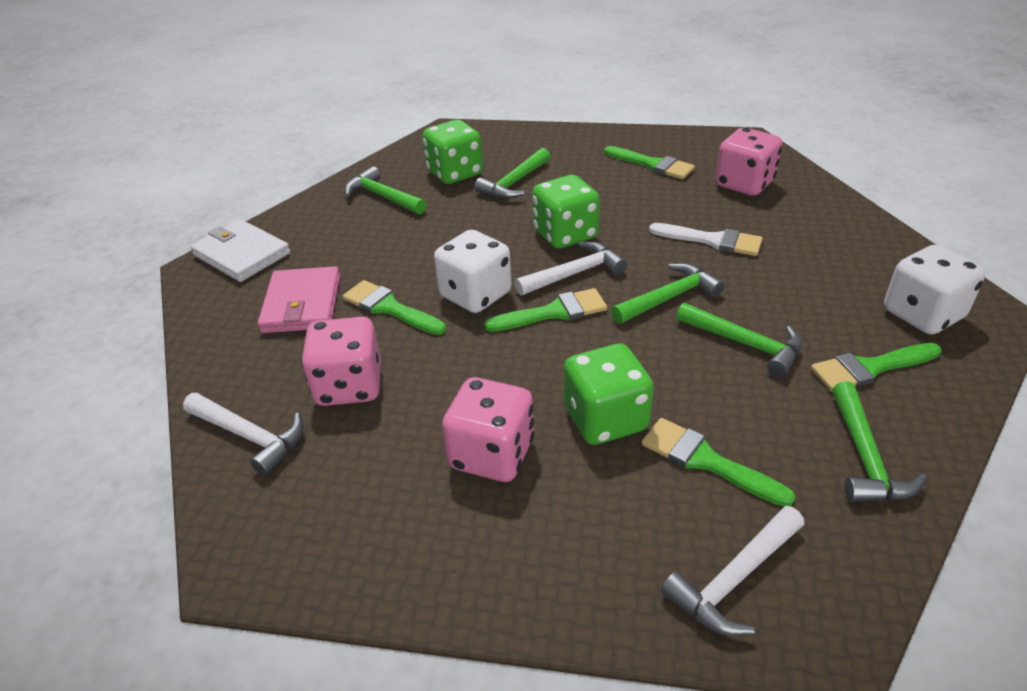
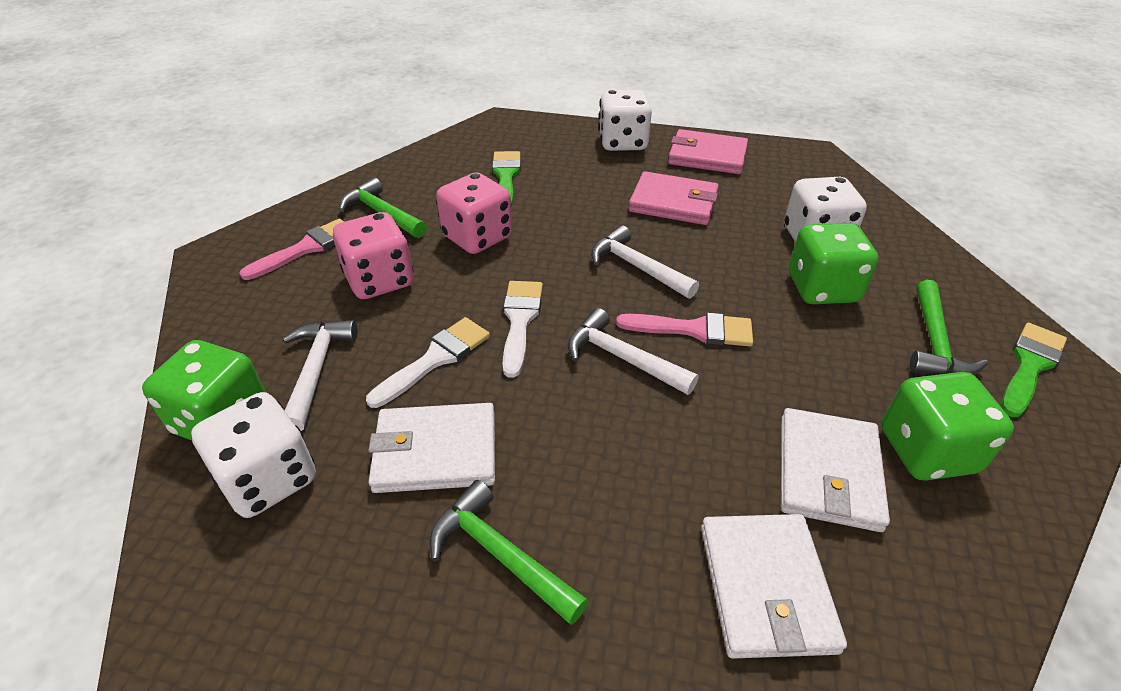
green brush: 5 -> 2
green hammer: 5 -> 3
pink brush: 0 -> 2
pink dice: 3 -> 2
pink wallet: 1 -> 2
white brush: 1 -> 2
white dice: 2 -> 3
white wallet: 1 -> 3

